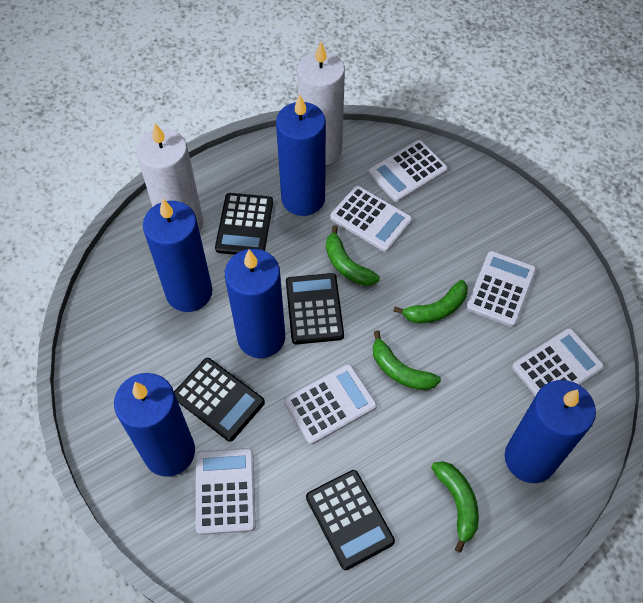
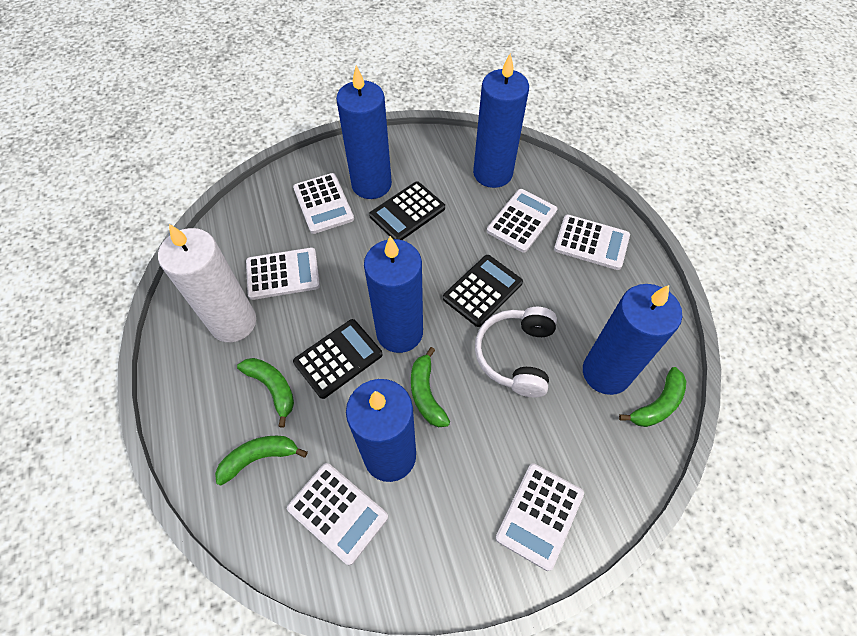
black calculator: 4 -> 3
white candle: 2 -> 1
white headphones: 0 -> 1

